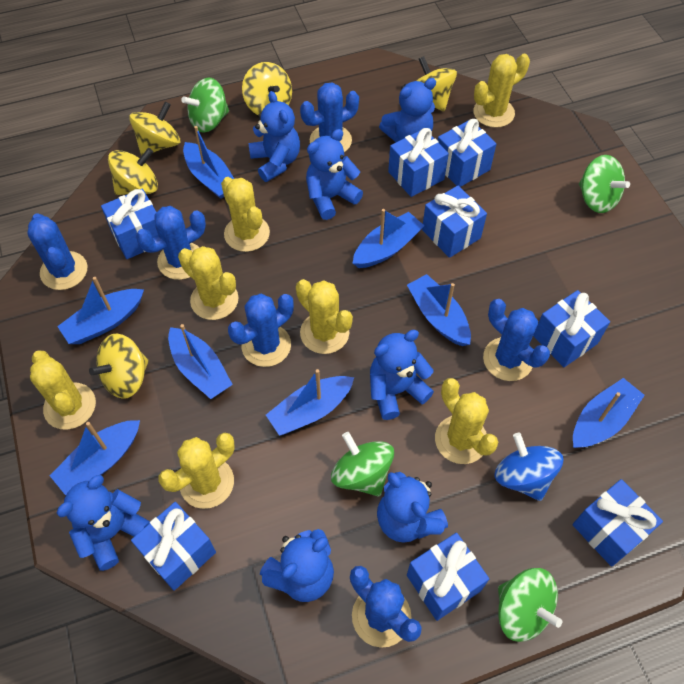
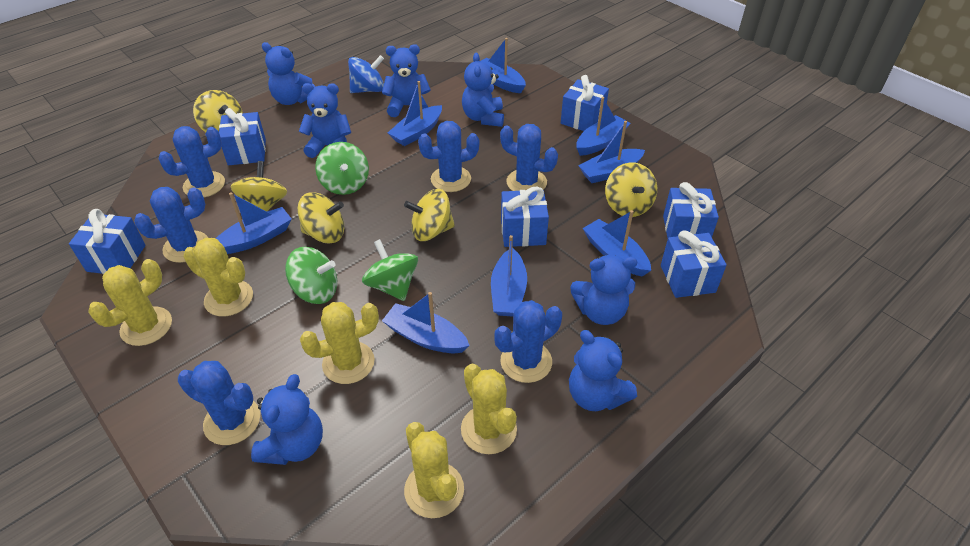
blue gift: 8 -> 6
green spinning top: 4 -> 3
yellow cactus: 7 -> 5

